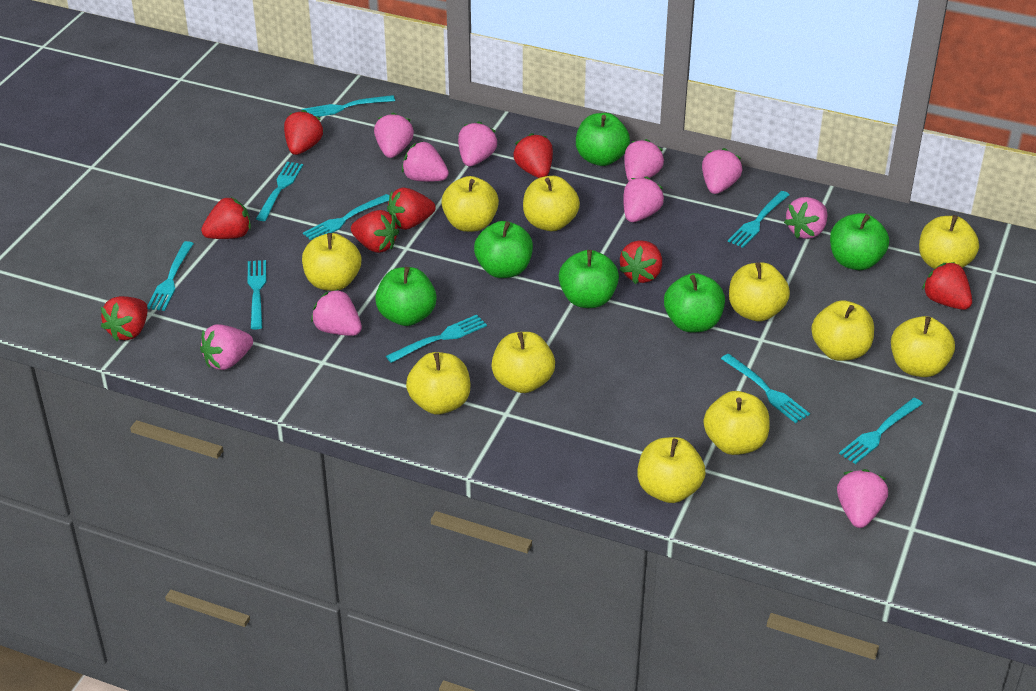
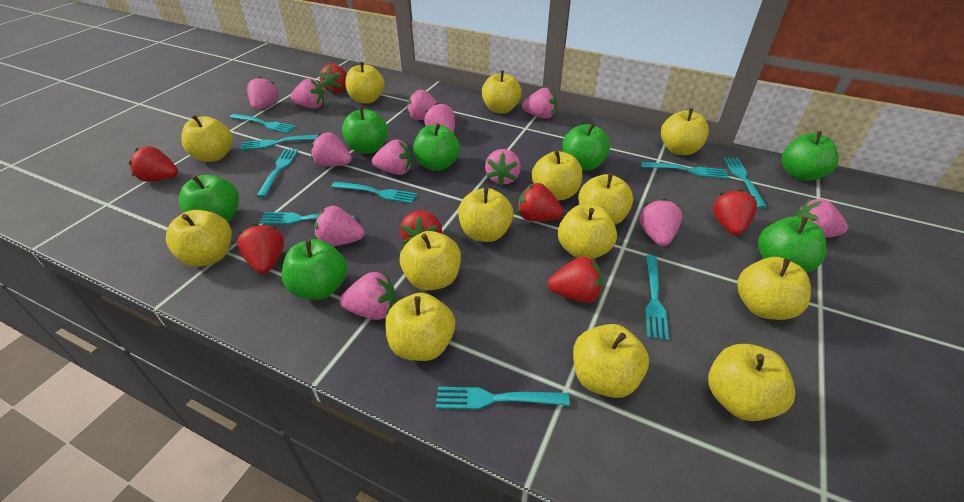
green apple: 6 -> 7
pink strawberry: 10 -> 12
red strawberry: 8 -> 7
yellow apple: 11 -> 14

